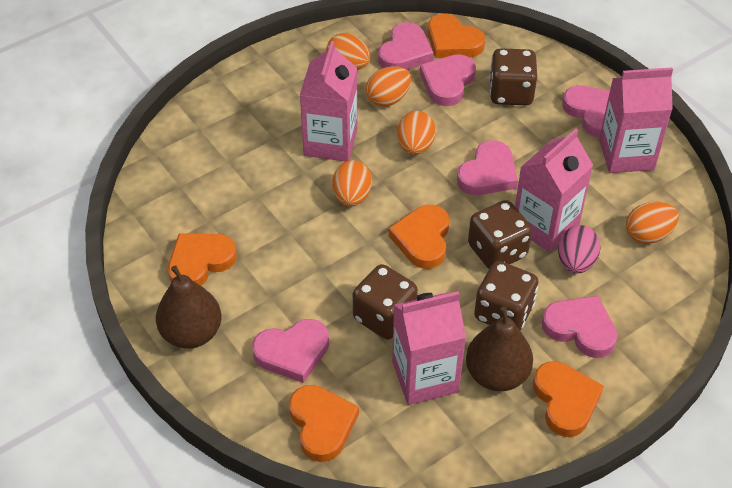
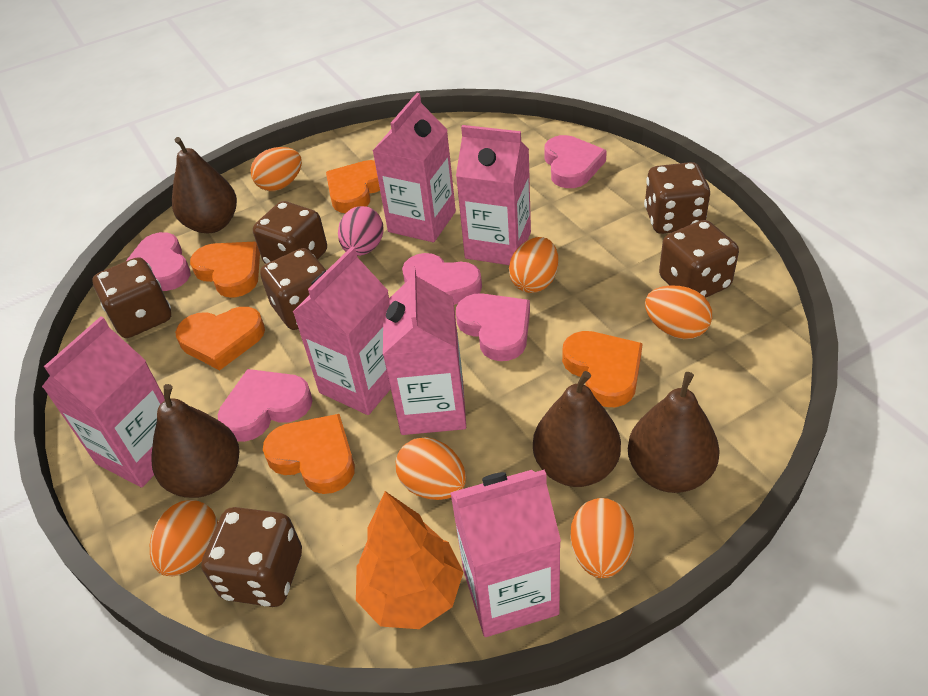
brown dice: 4 -> 6
brown pear: 2 -> 4
orange egg: 5 -> 6
orange tree: 0 -> 1
pink carton: 4 -> 6
pink heart: 6 -> 5

